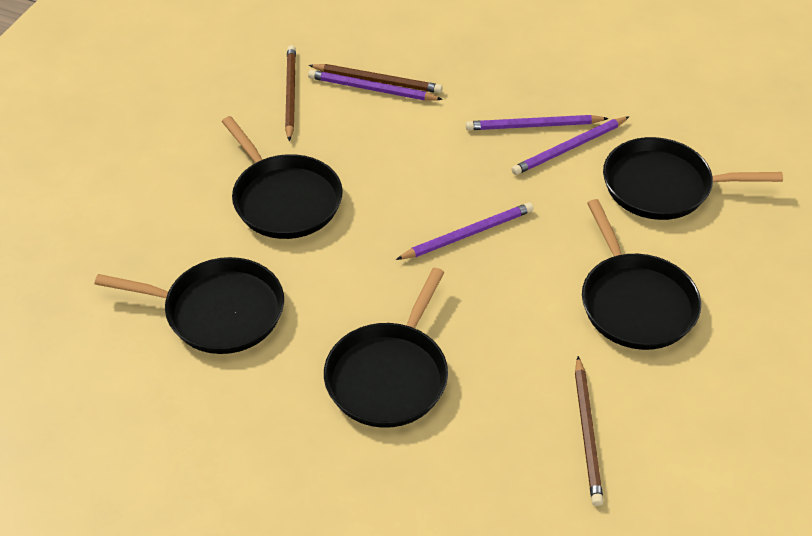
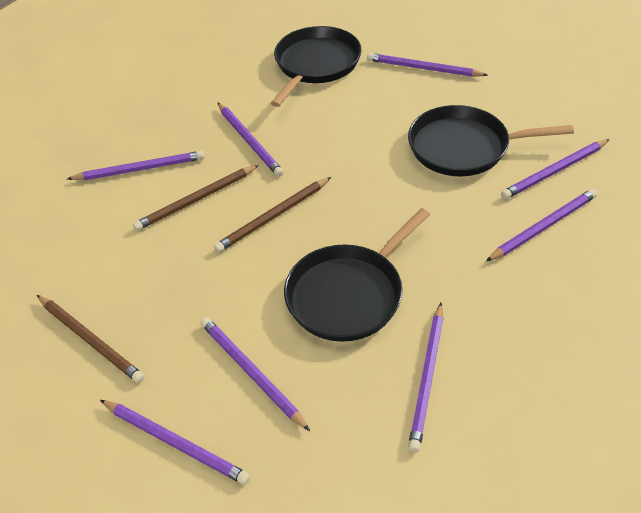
black pan: 5 -> 3
purple pencil: 4 -> 8

